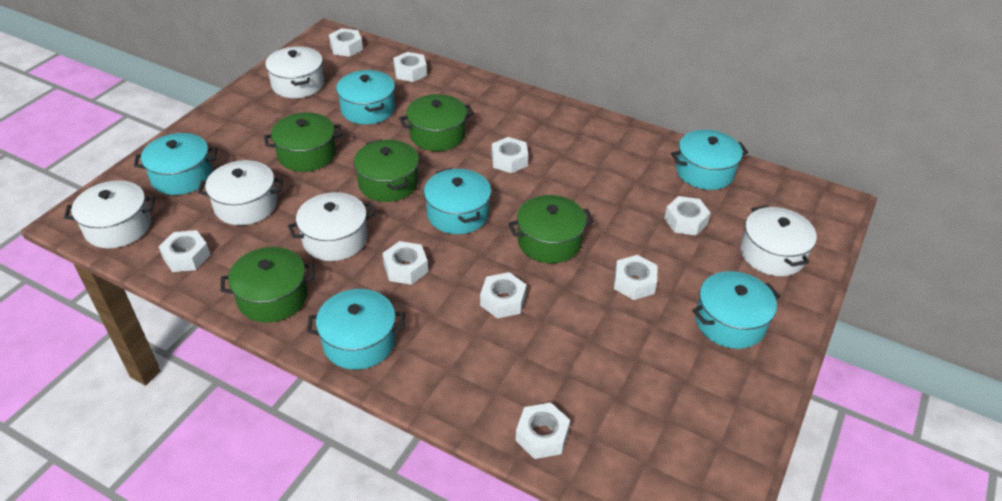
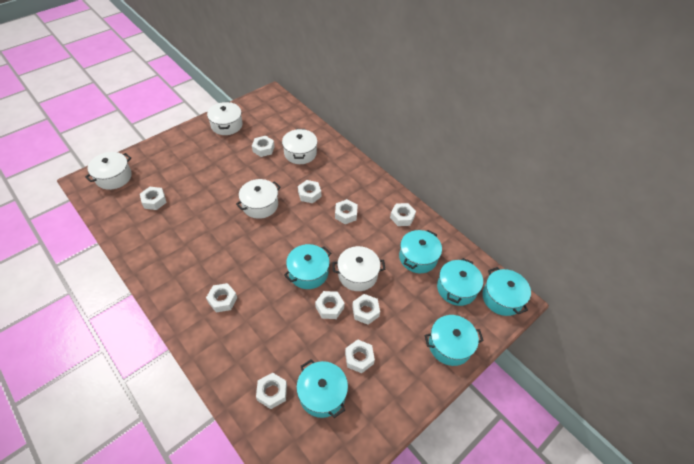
green pot: 5 -> 0
white nut: 9 -> 10

